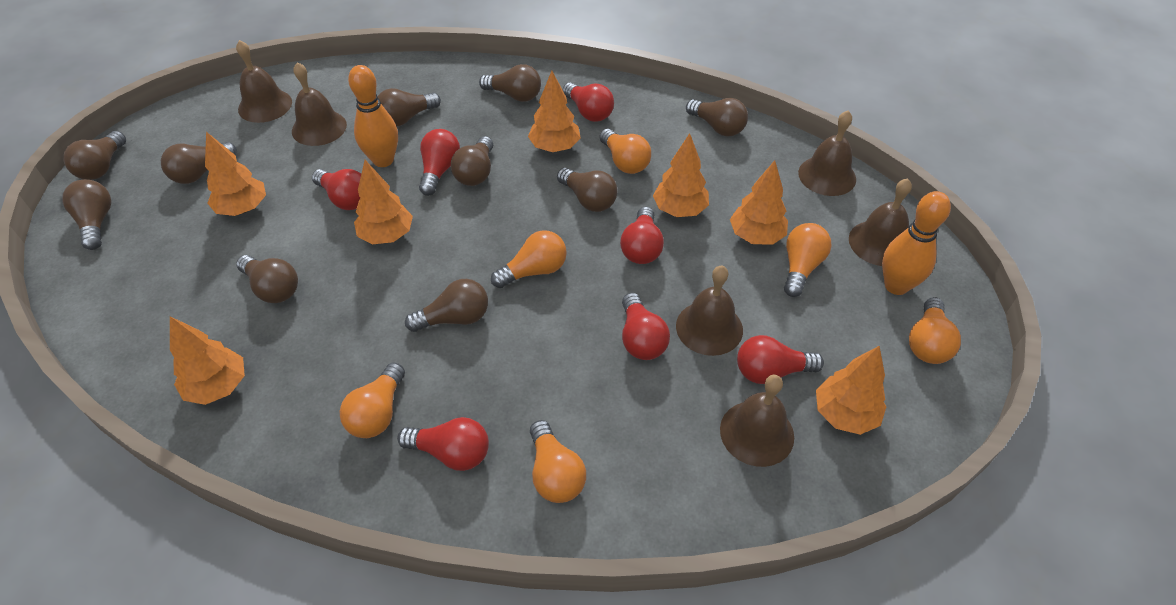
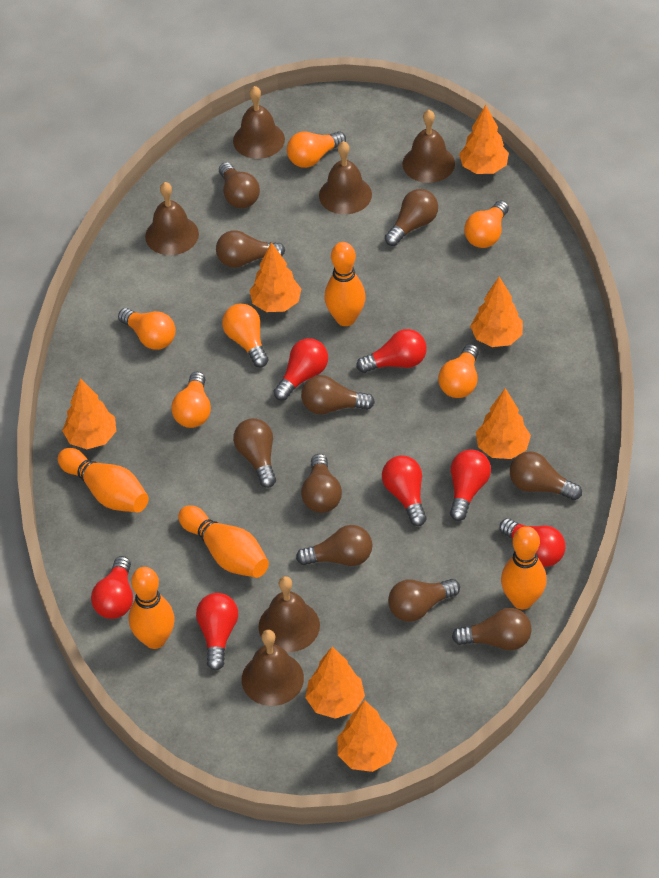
orange bowling pin: 2 -> 5

